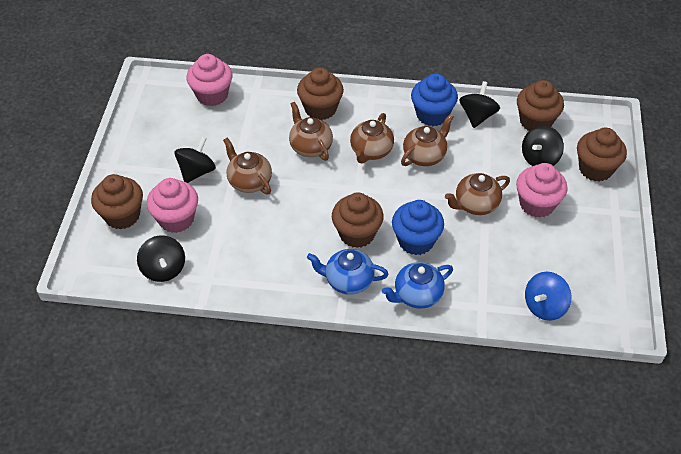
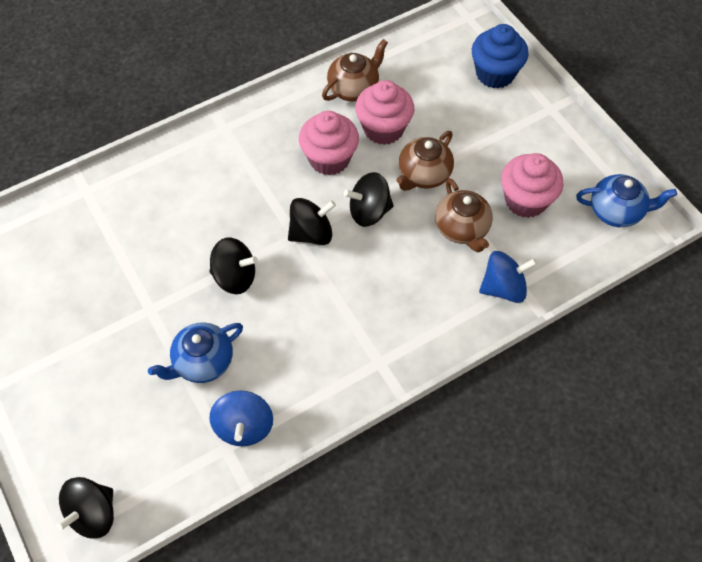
blue cupcake: 2 -> 1
blue spinning top: 1 -> 2
brown cupcake: 5 -> 0
brown teapot: 5 -> 3

